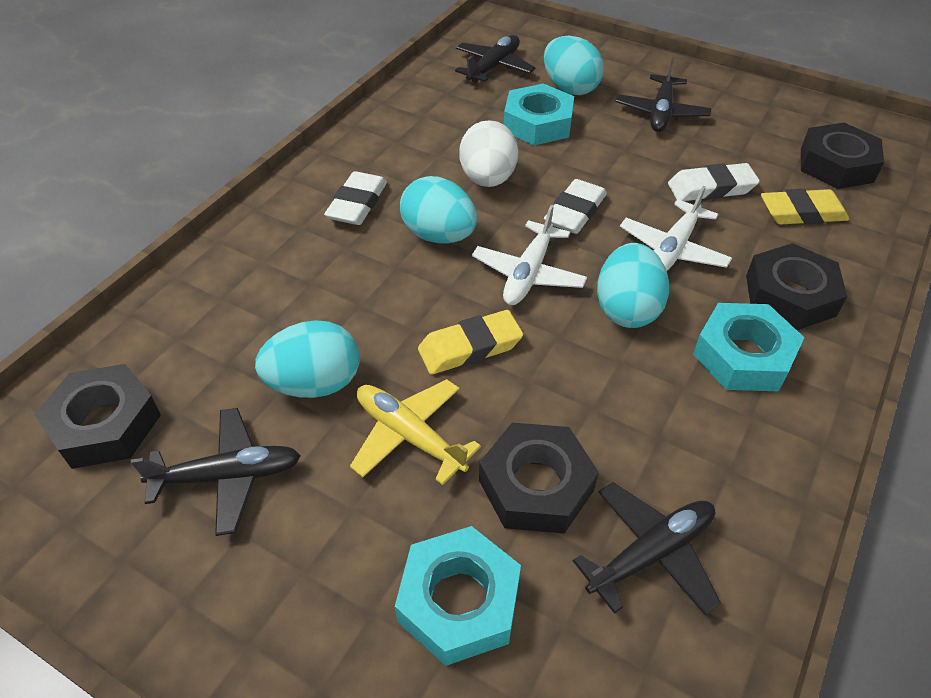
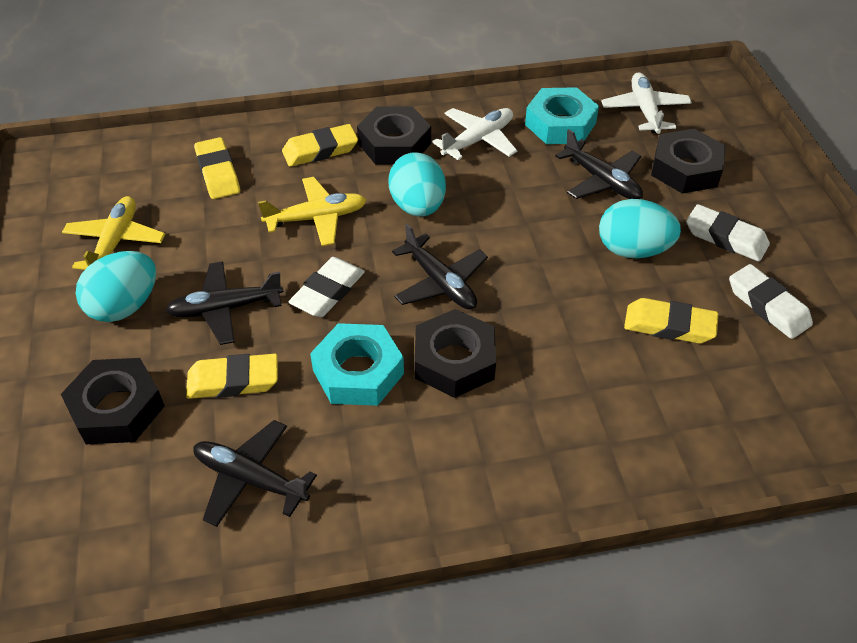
turquoise egg: 4 -> 3
turquoise nut: 3 -> 2
white egg: 1 -> 0
yellow eraser: 2 -> 4
yellow plane: 1 -> 2

